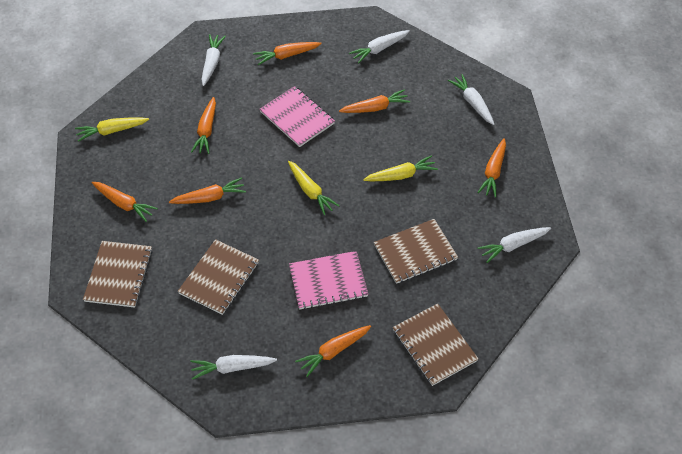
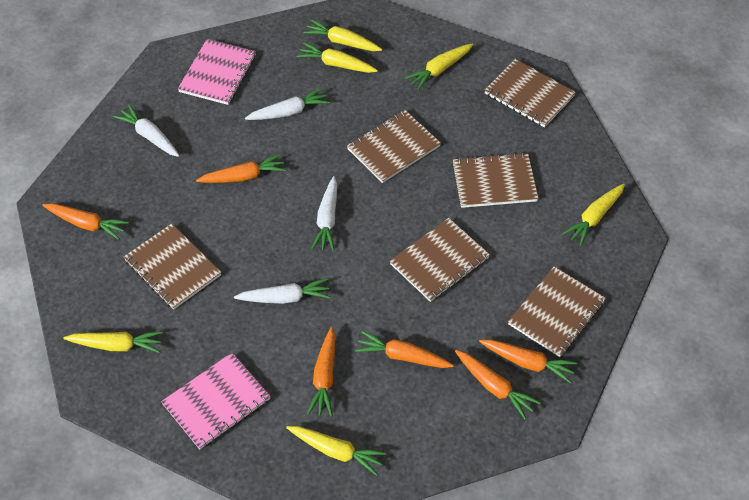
brown notebook: 4 -> 6
orange carrot: 7 -> 6
white carrot: 5 -> 4
yellow carrot: 3 -> 6

